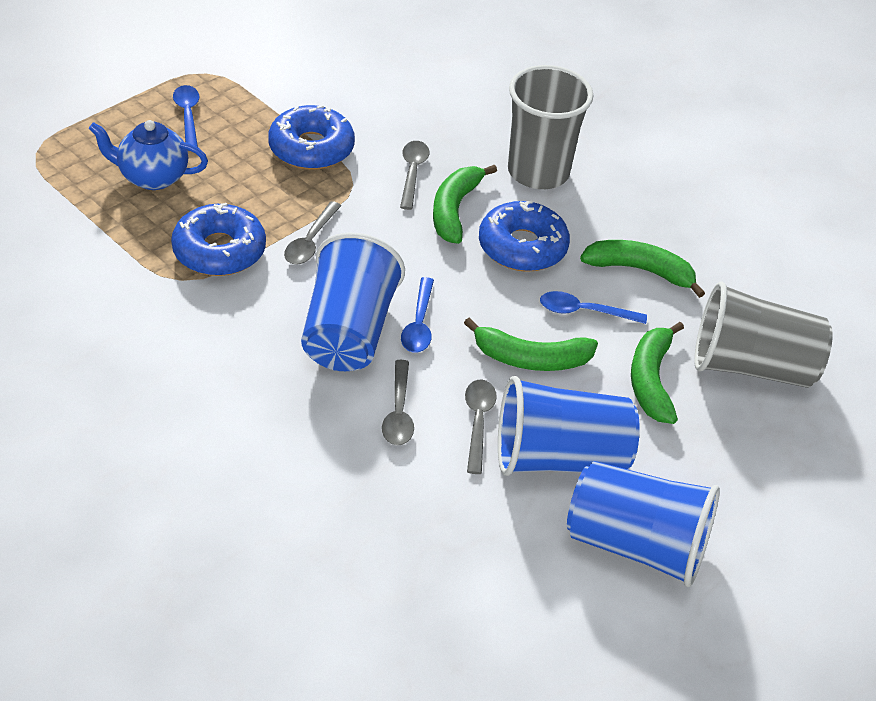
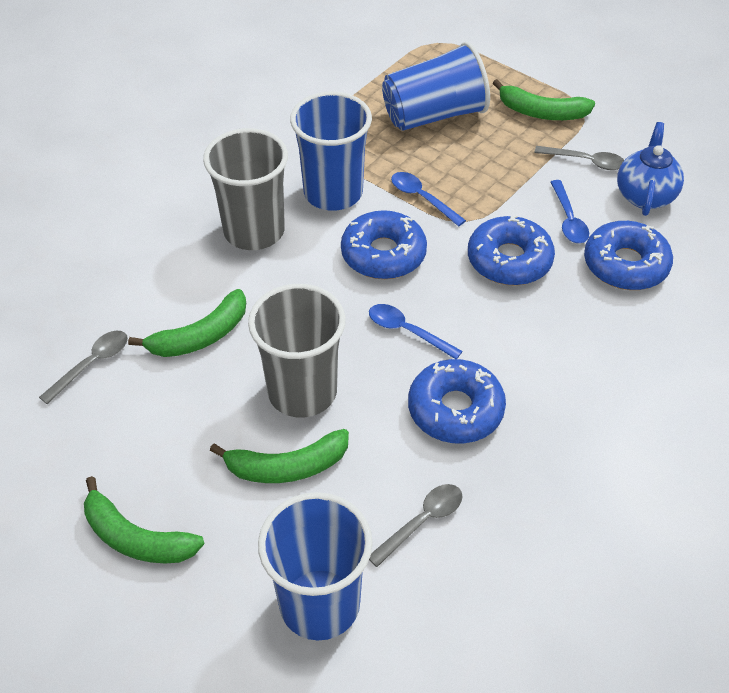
blue donut: 3 -> 4
grey spoon: 4 -> 3

